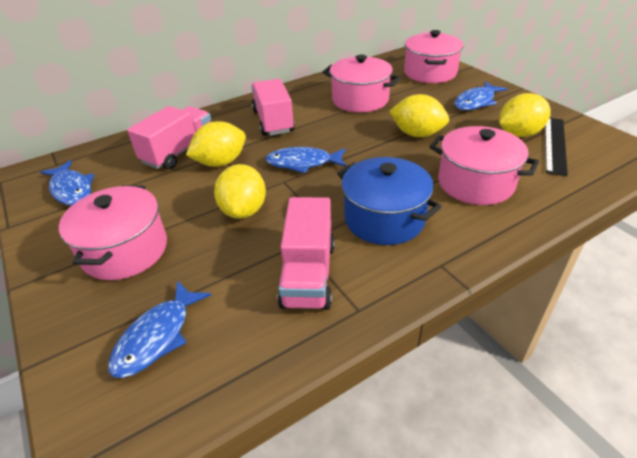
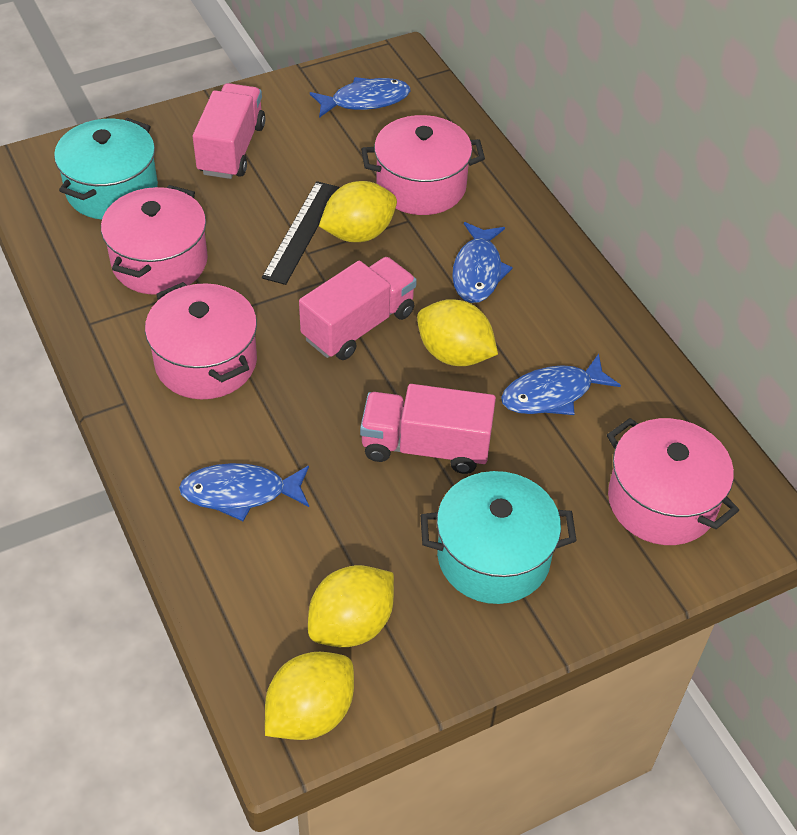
blue pot: 1 -> 0
turquoise pot: 0 -> 2

